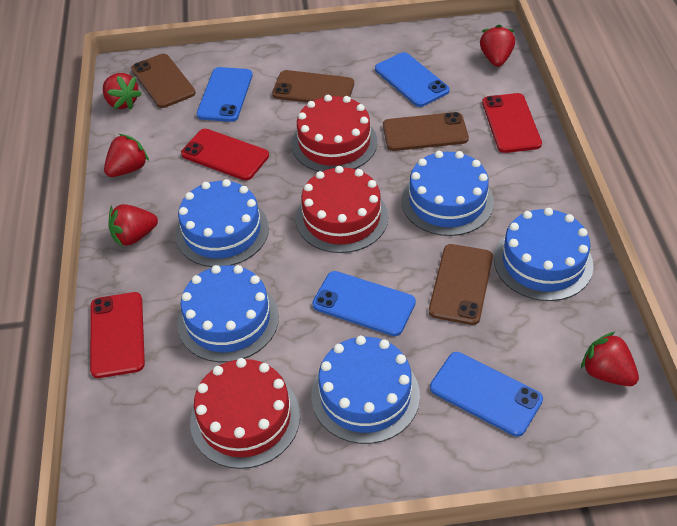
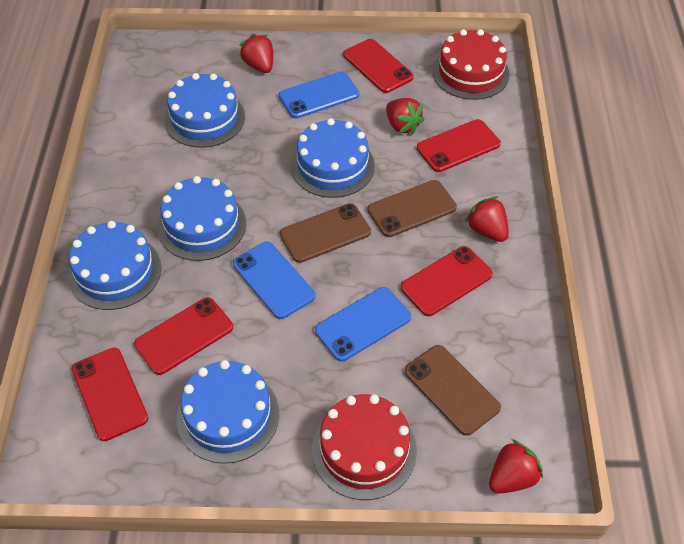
blue phone: 4 -> 3
brown phone: 4 -> 3
red cake: 3 -> 2
red phone: 3 -> 5
red strawberry: 5 -> 4

